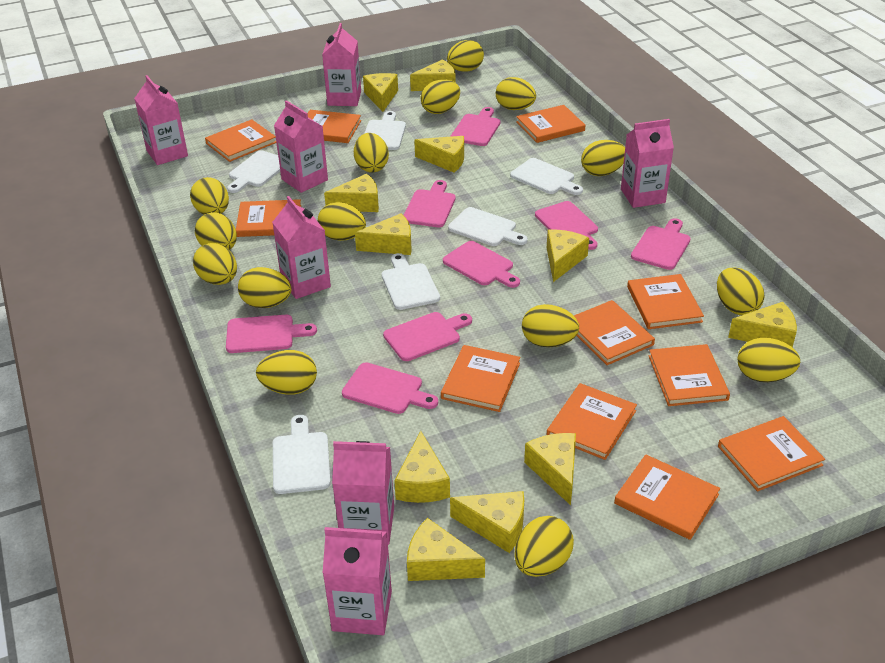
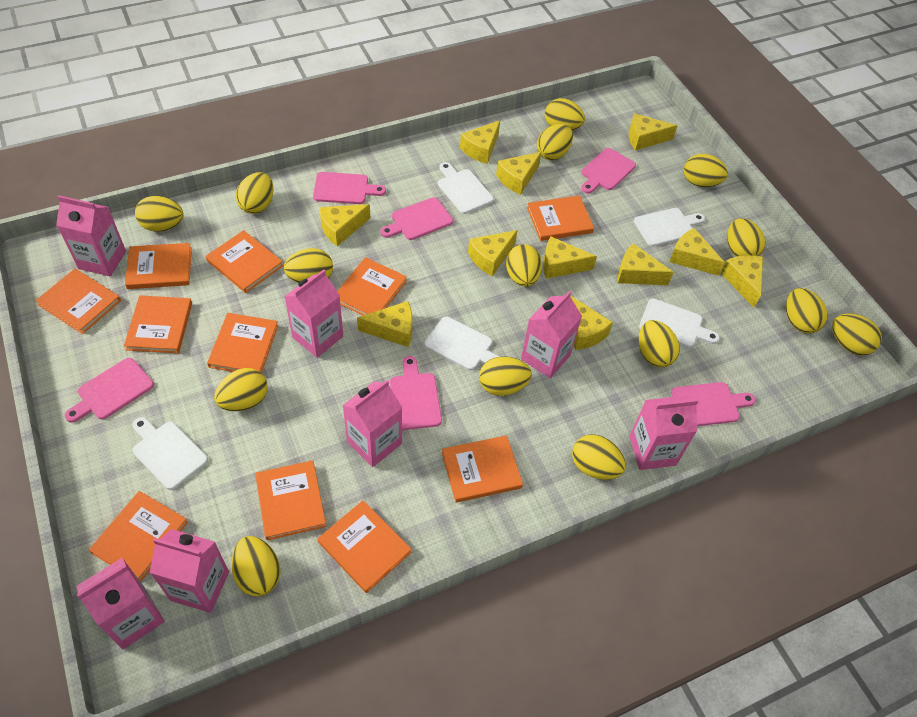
pink cutting board: 8 -> 6
white cutting board: 6 -> 5

